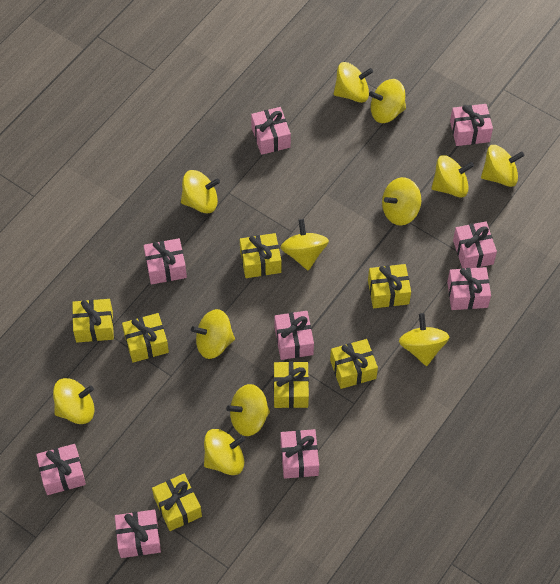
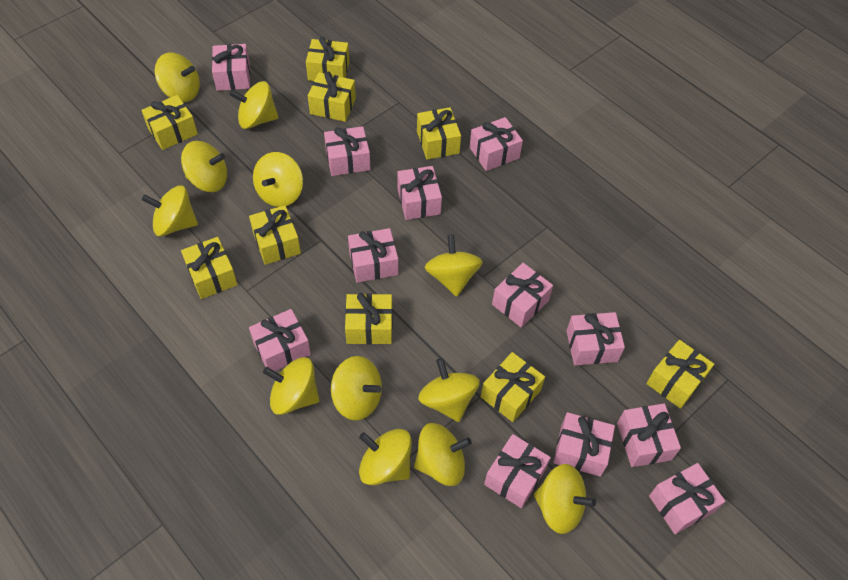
pink gift: 9 -> 12
yellow gift: 7 -> 9

